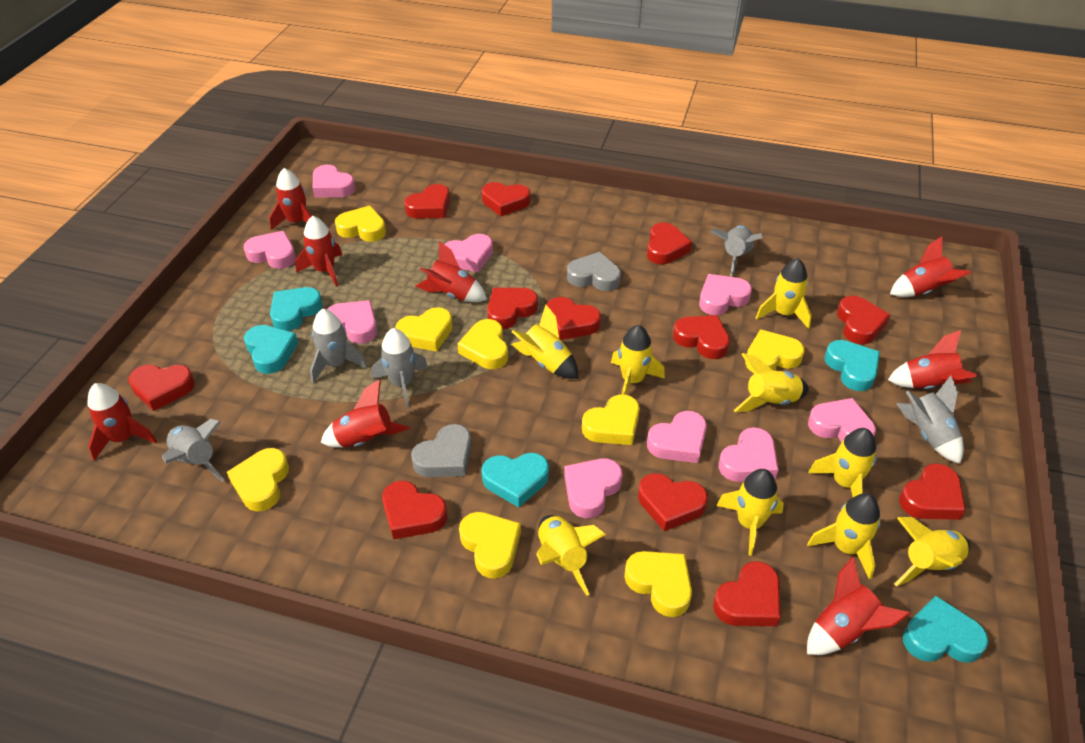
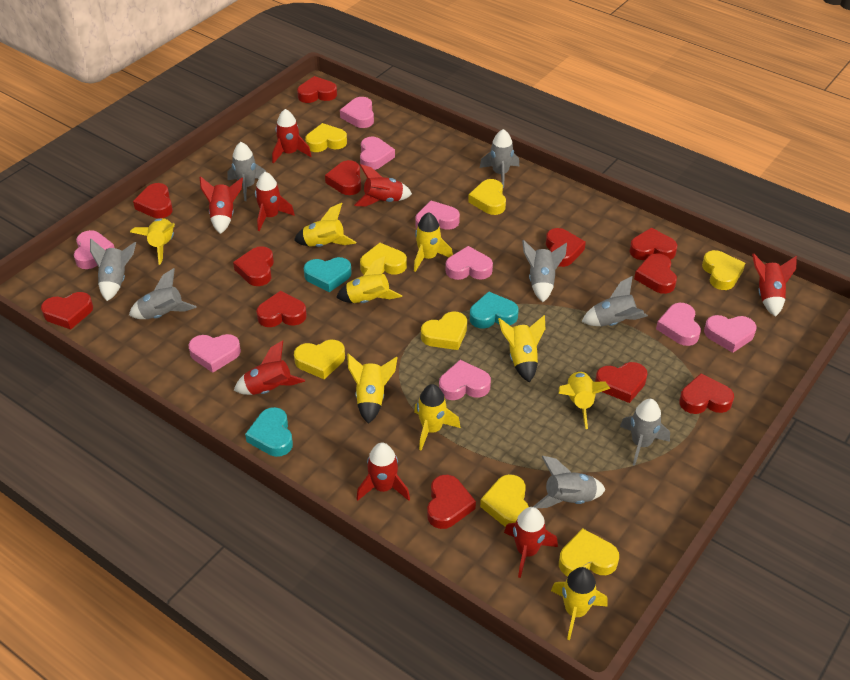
grey heart: 2 -> 0
grey rocket: 5 -> 8
turquoise heart: 5 -> 3

